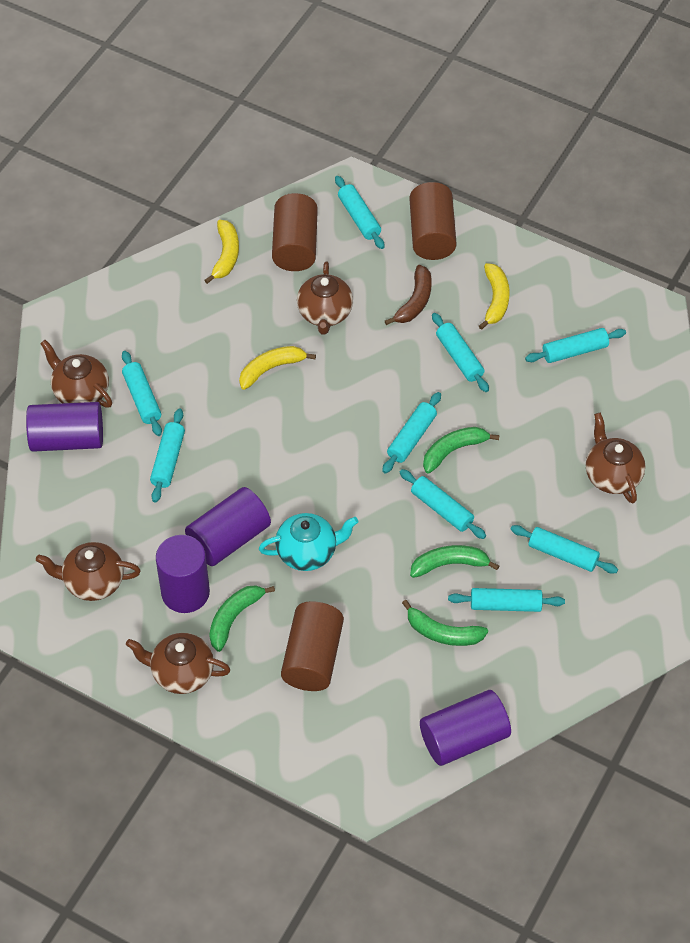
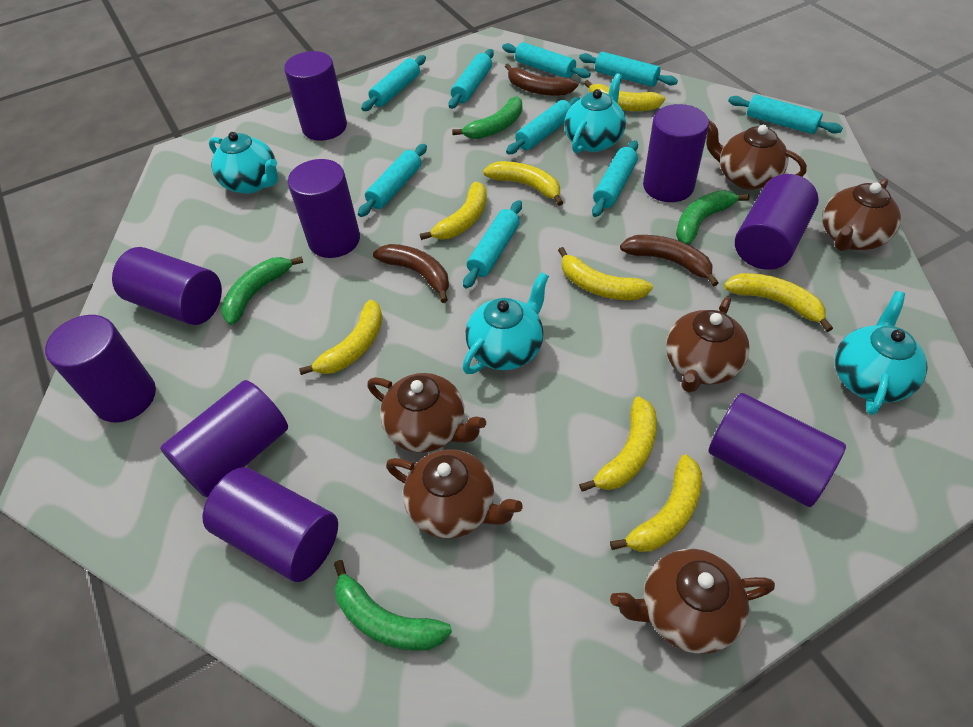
brown banana: 1 -> 3
brown cylinder: 3 -> 0
brown teapot: 5 -> 6
purple cylinder: 4 -> 9
turquoise teapot: 1 -> 4
yellow banana: 3 -> 8

